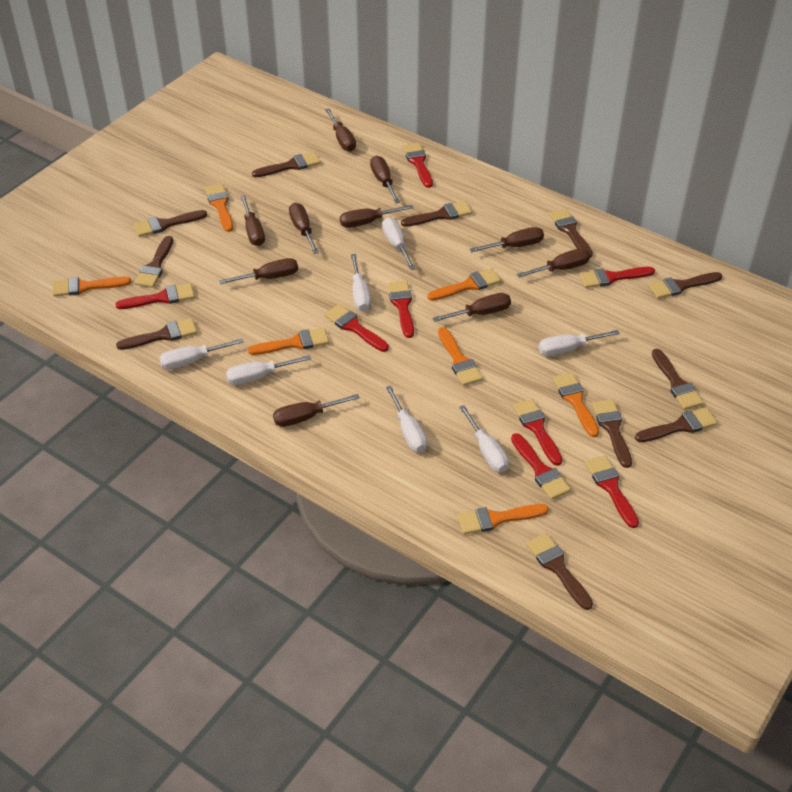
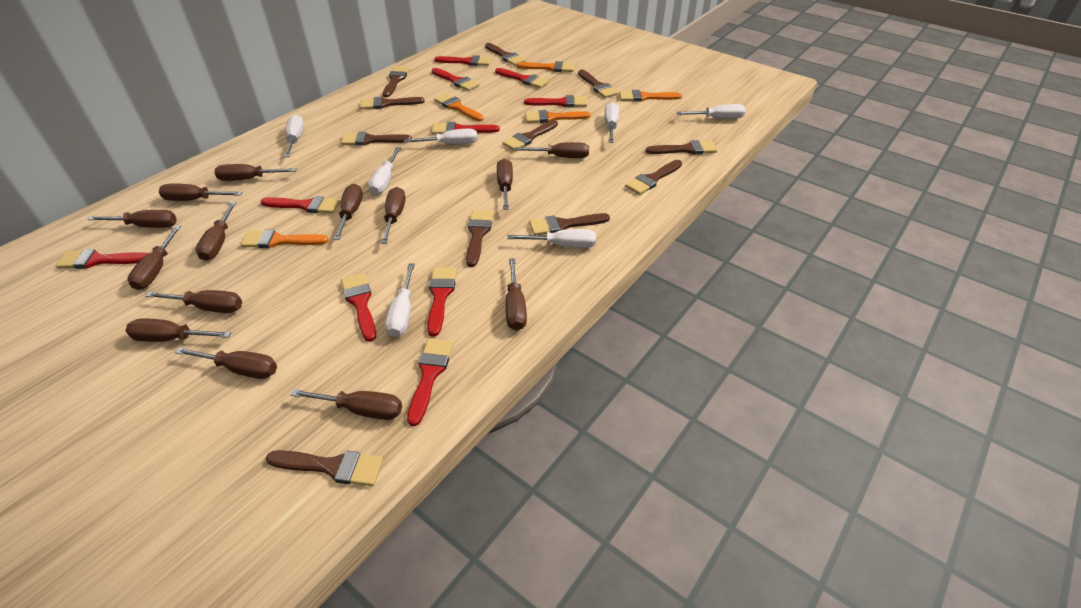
brown screwdriver: 10 -> 14
orange brush: 7 -> 5
red brush: 8 -> 10

